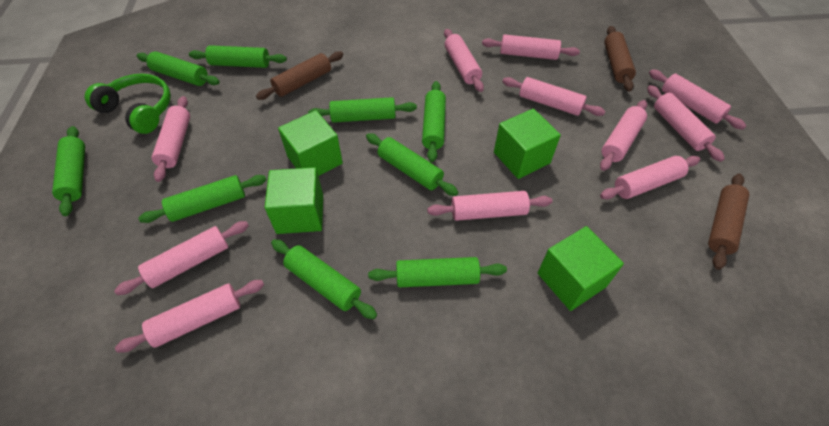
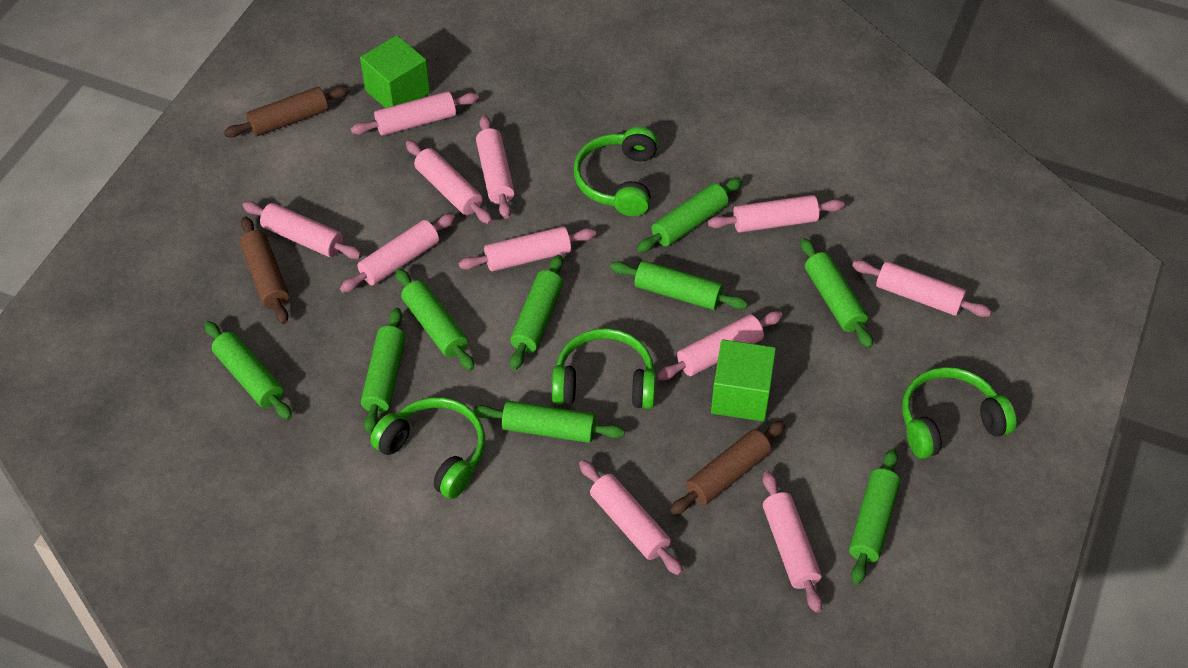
green cube: 4 -> 2
green headphones: 1 -> 4

